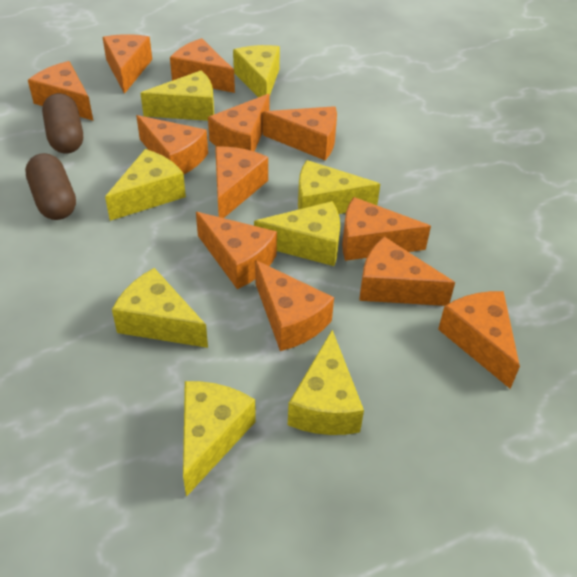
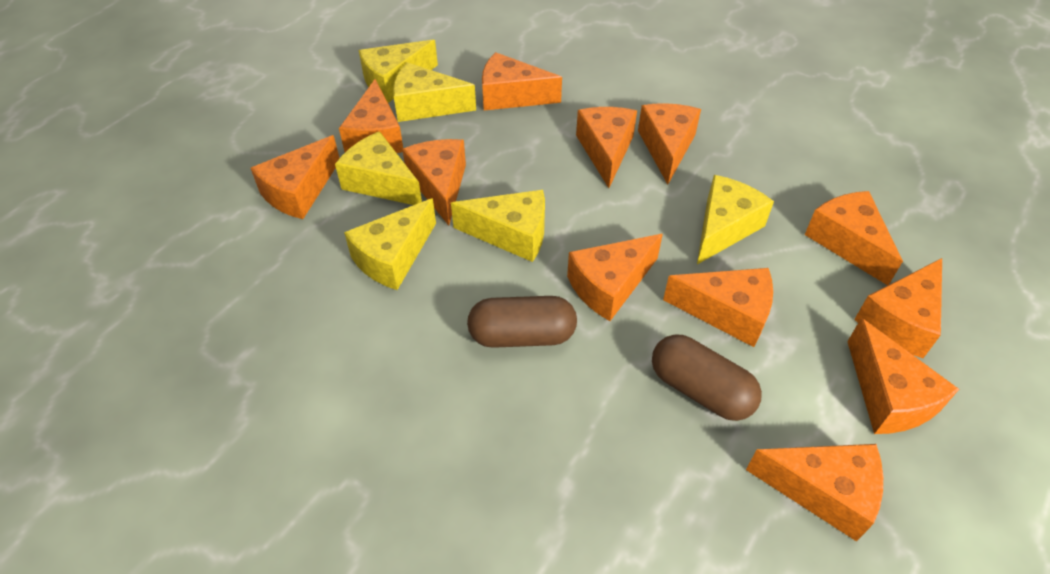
yellow cheese: 8 -> 6

